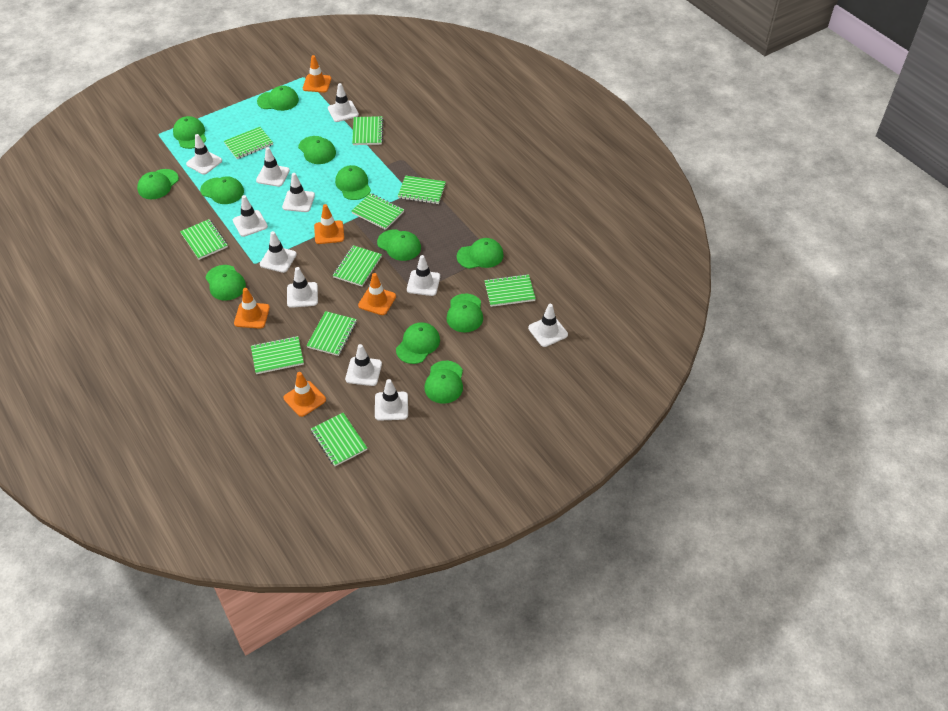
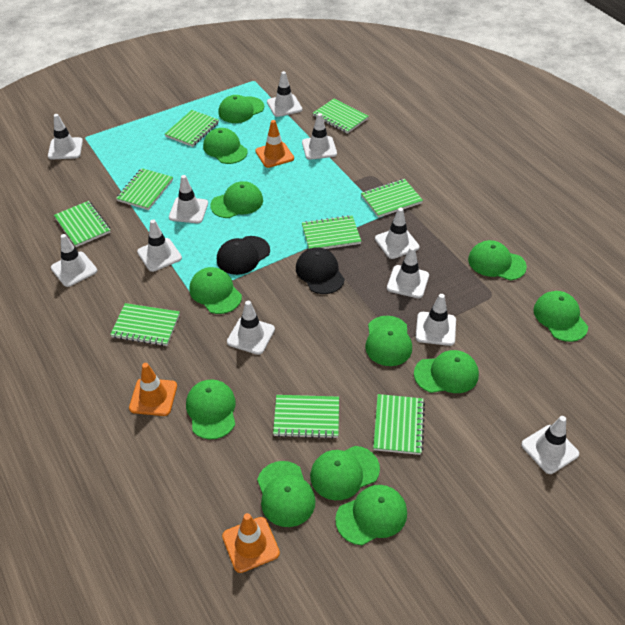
black cap: 0 -> 2
green notebook: 10 -> 9
orange traffic cone: 5 -> 3

